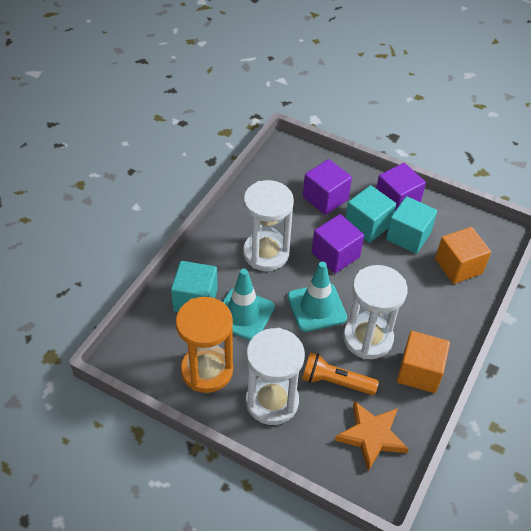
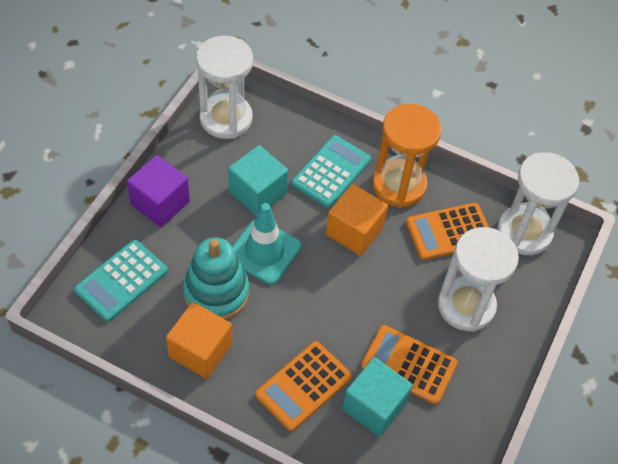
orange calculator: 0 -> 3
orange flashlight: 1 -> 0
orange star: 1 -> 0
purple cube: 3 -> 1
turquoise calculator: 0 -> 2
turquoise cube: 3 -> 2
turquoise stacking toy: 0 -> 1
turquoise traffic cone: 2 -> 1

